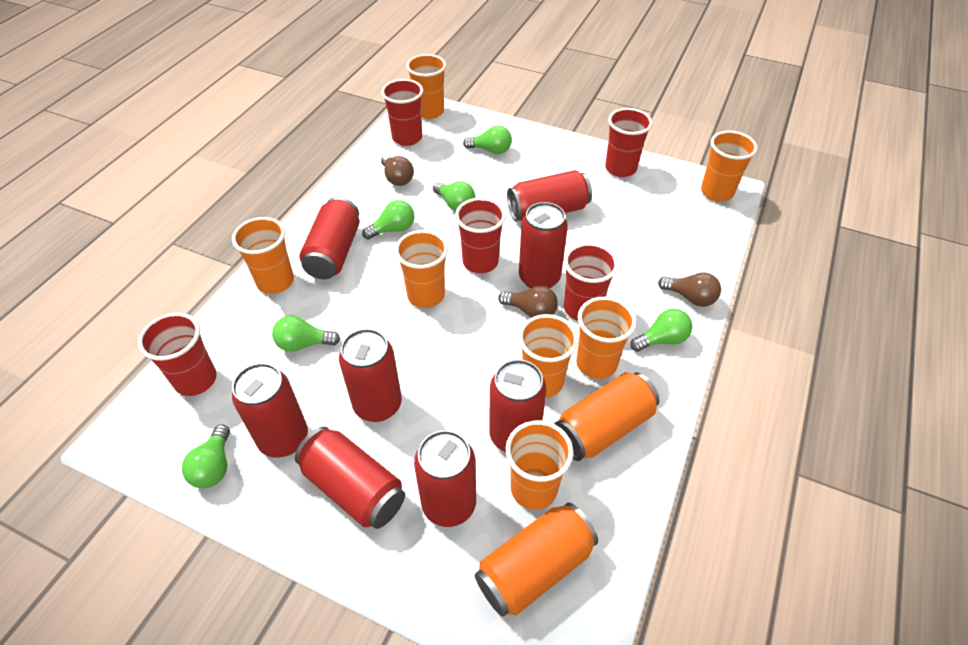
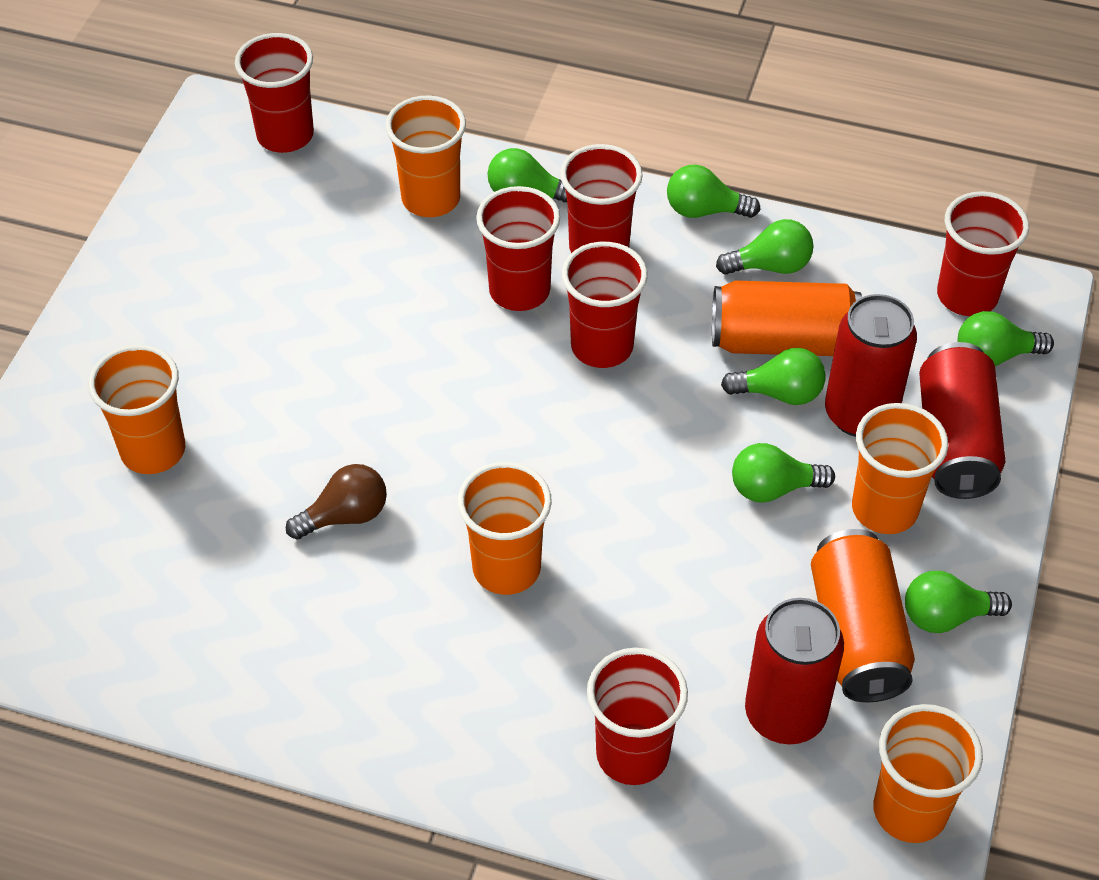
brown light bulb: 3 -> 1
green light bulb: 6 -> 7
orange cup: 7 -> 5
red can: 8 -> 3
red cup: 5 -> 6

